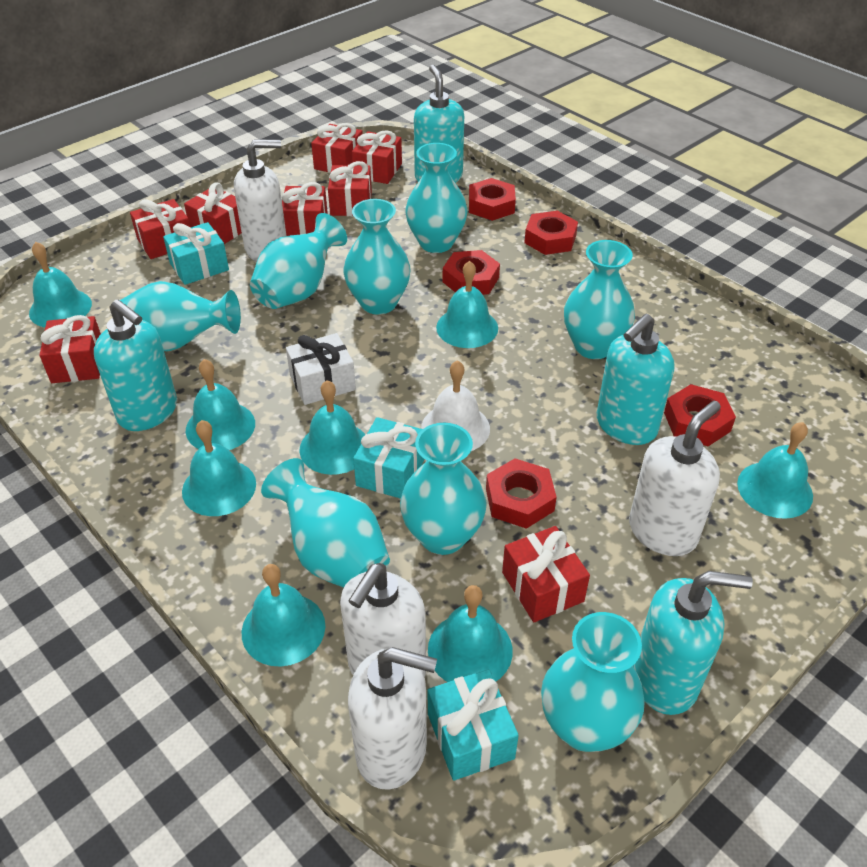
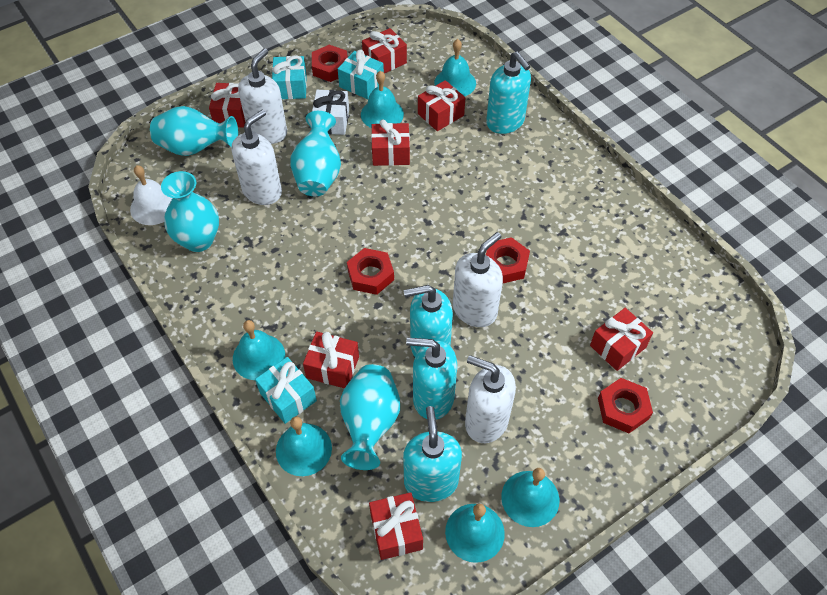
red gift: 8 -> 7
red nut: 5 -> 4
turquoise bell: 8 -> 6
turquoise vase: 8 -> 4

